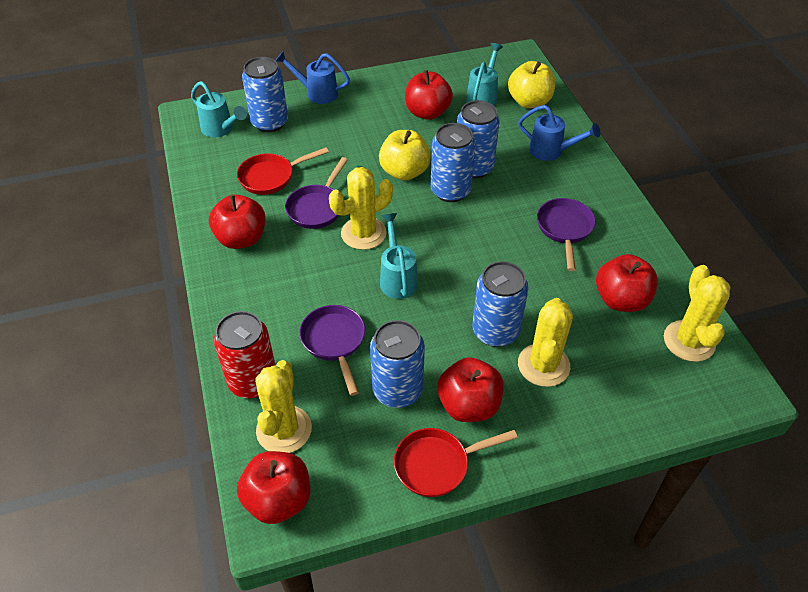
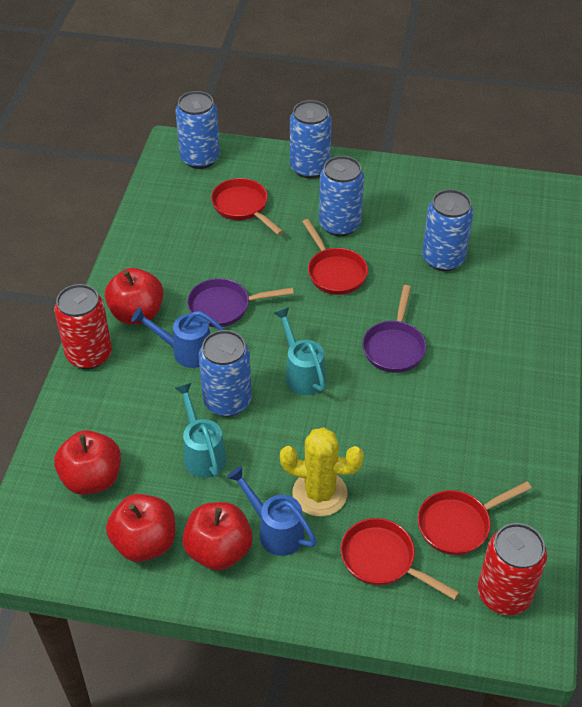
purple pan: 3 -> 2
red apple: 5 -> 4
red can: 1 -> 2
red pan: 2 -> 4
turquoise watering can: 3 -> 2
yellow apple: 2 -> 0
yellow cactus: 4 -> 1

